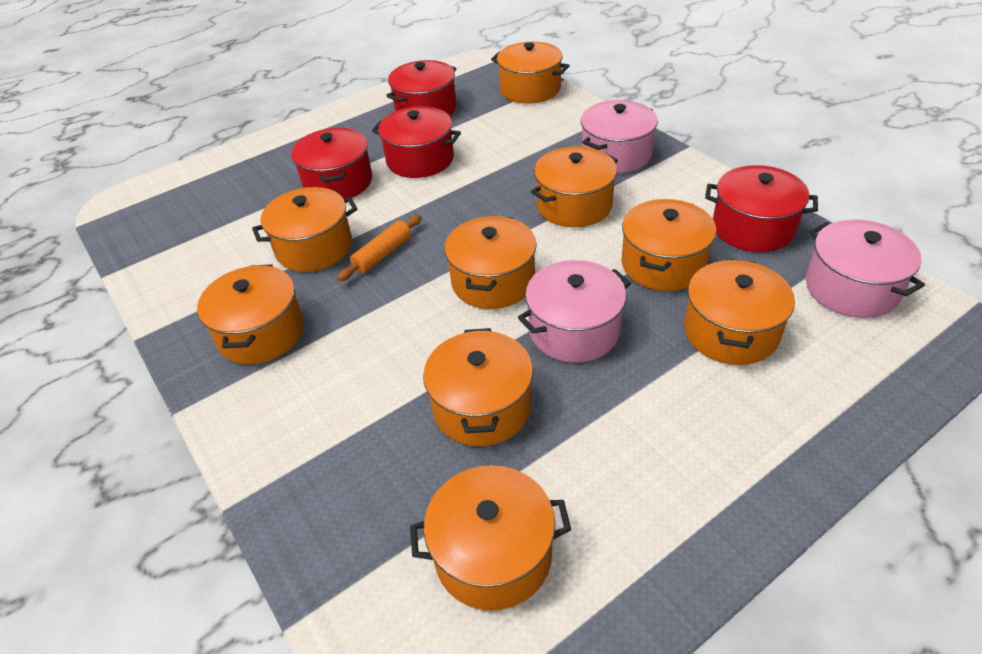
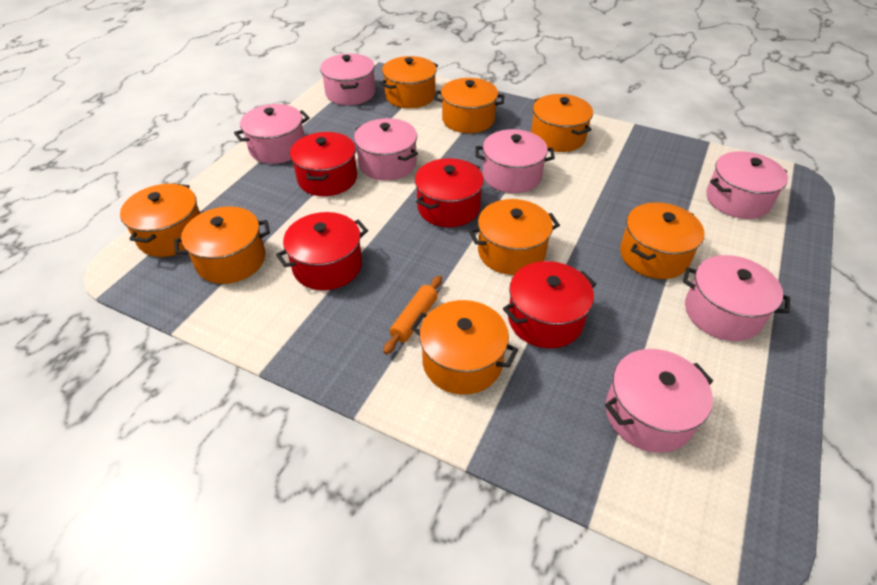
orange pot: 9 -> 8
pink pot: 3 -> 7

